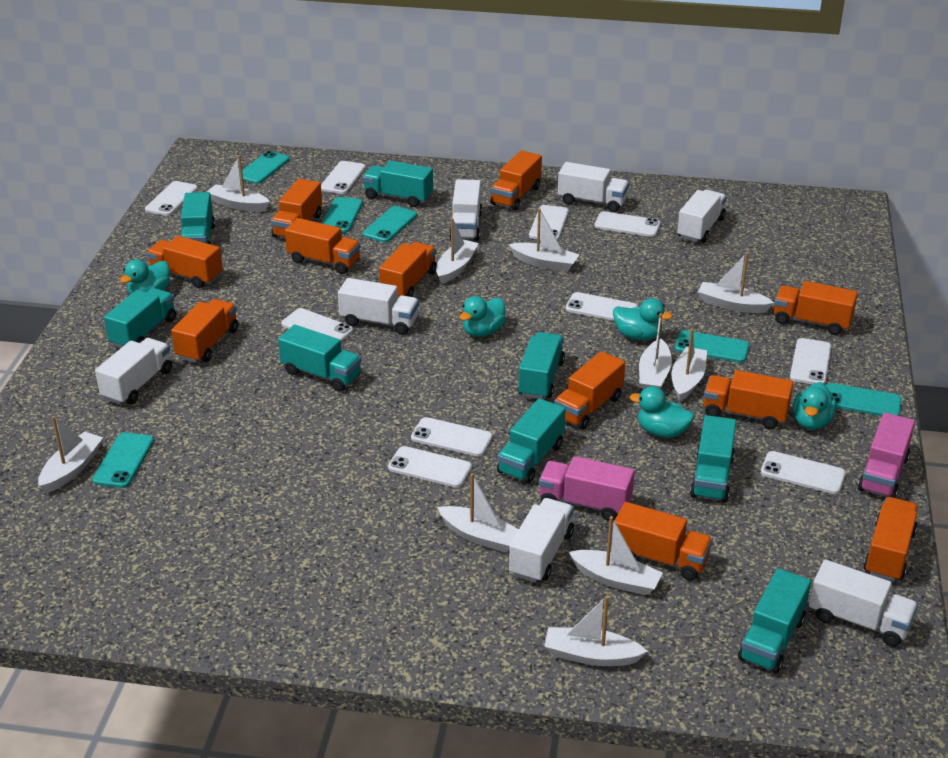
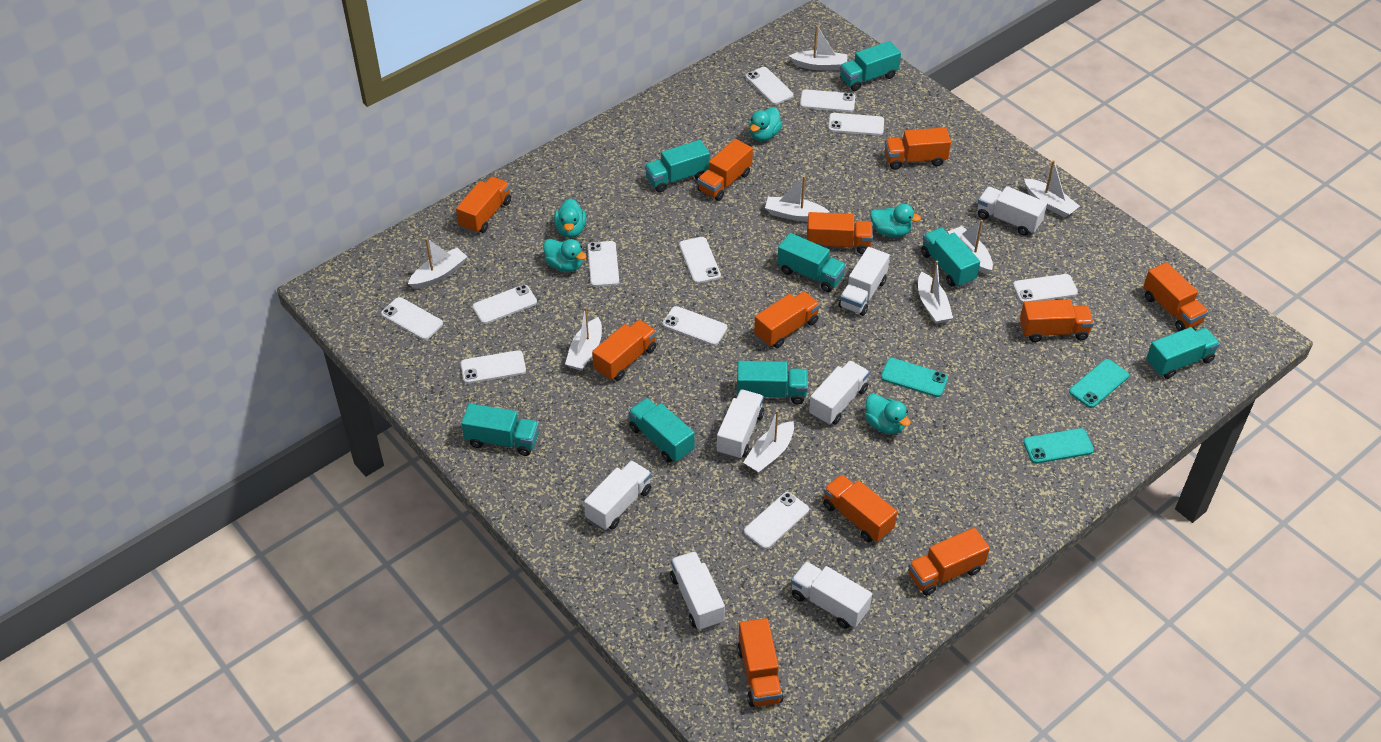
pink truck: 2 -> 0
turquoise phone: 6 -> 3
white boat: 10 -> 8
white phone: 10 -> 11

